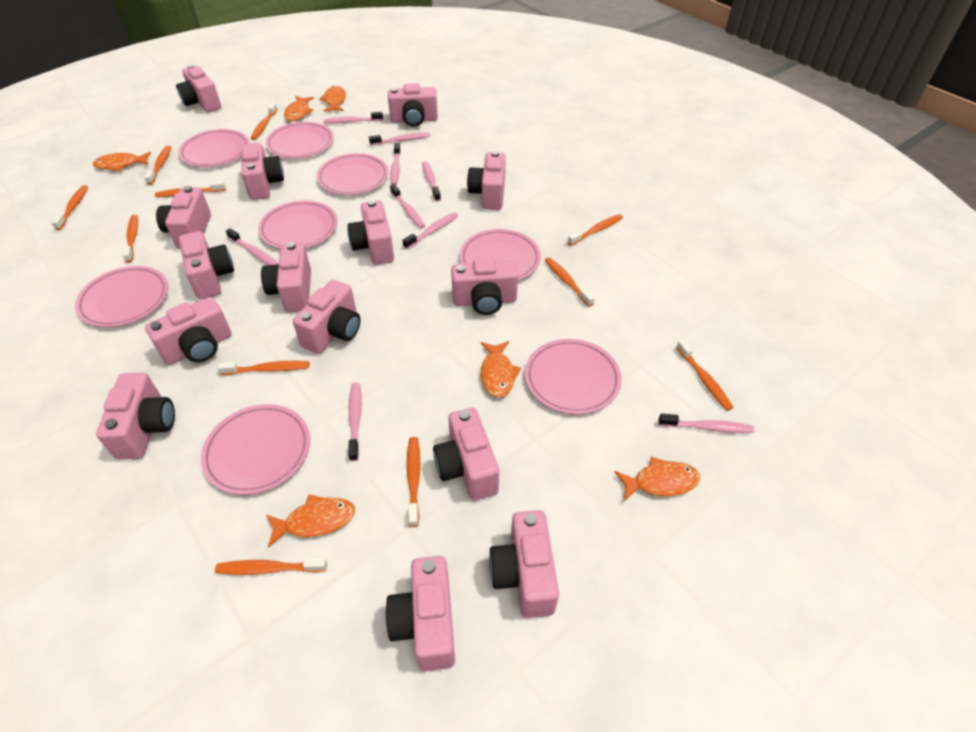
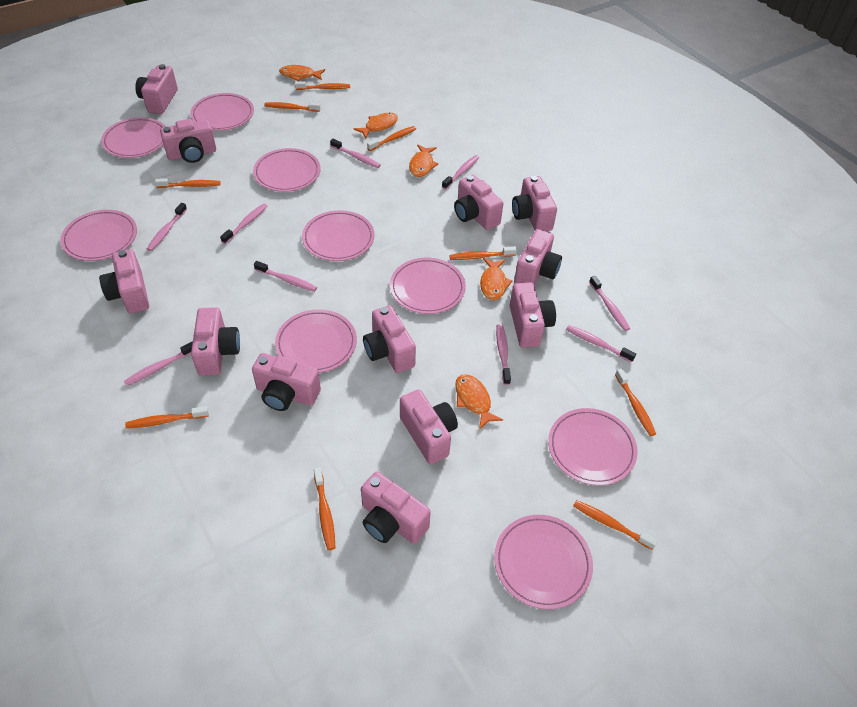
orange fish: 6 -> 5
orange toothbrush: 11 -> 9
pink camera: 15 -> 12
pink plate: 8 -> 9

